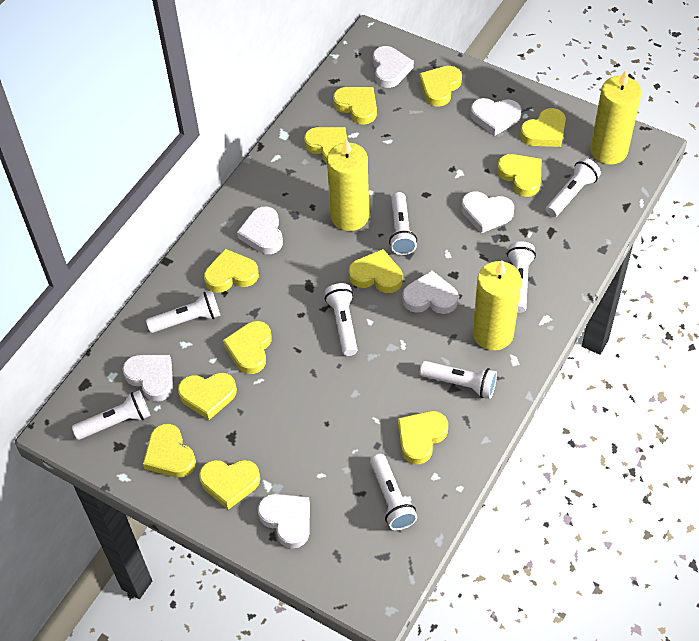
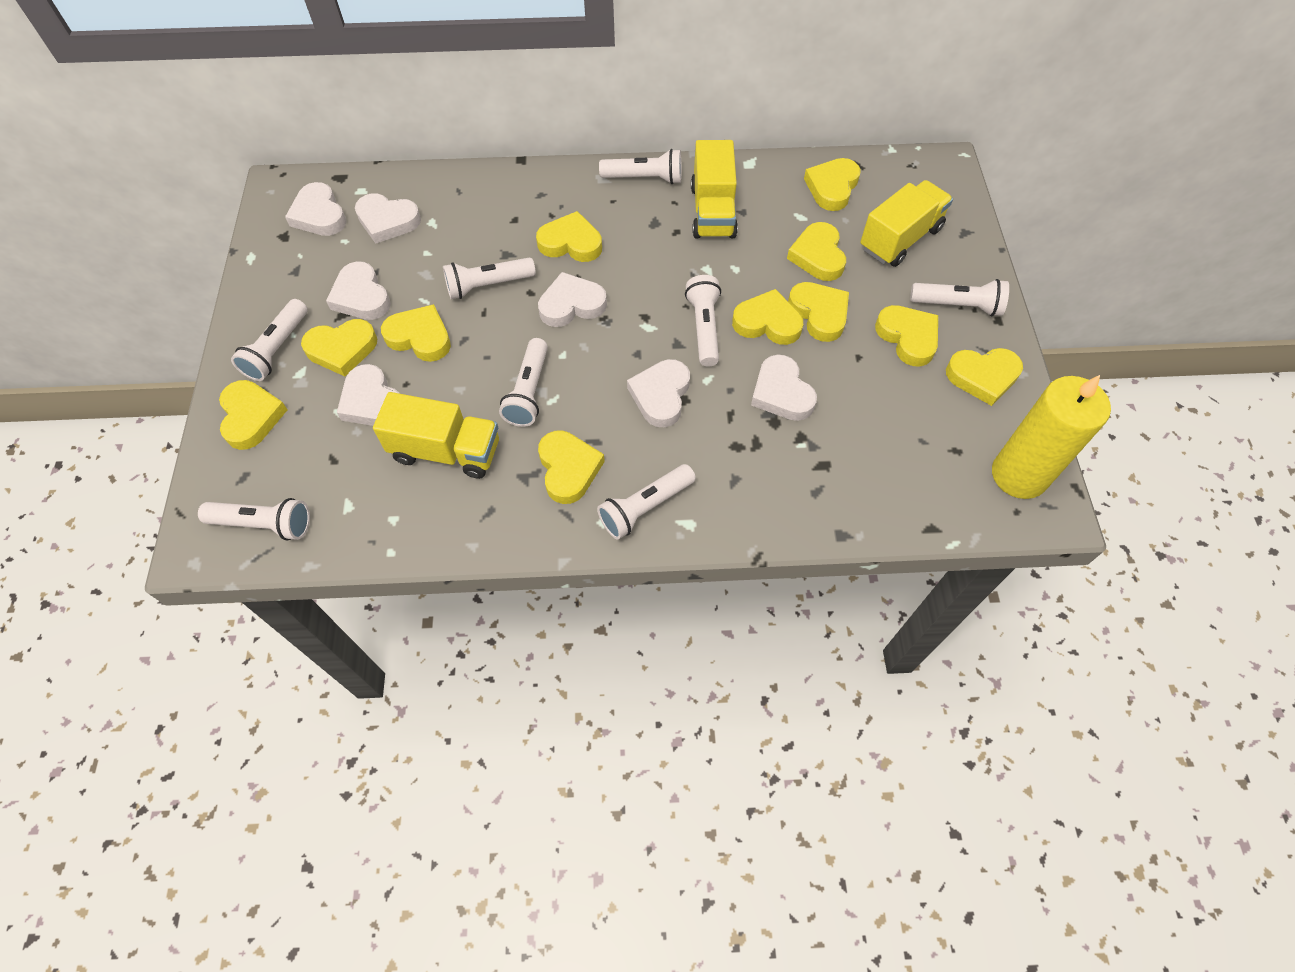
yellow candle: 3 -> 1
yellow heart: 12 -> 11
yellow truck: 0 -> 3

